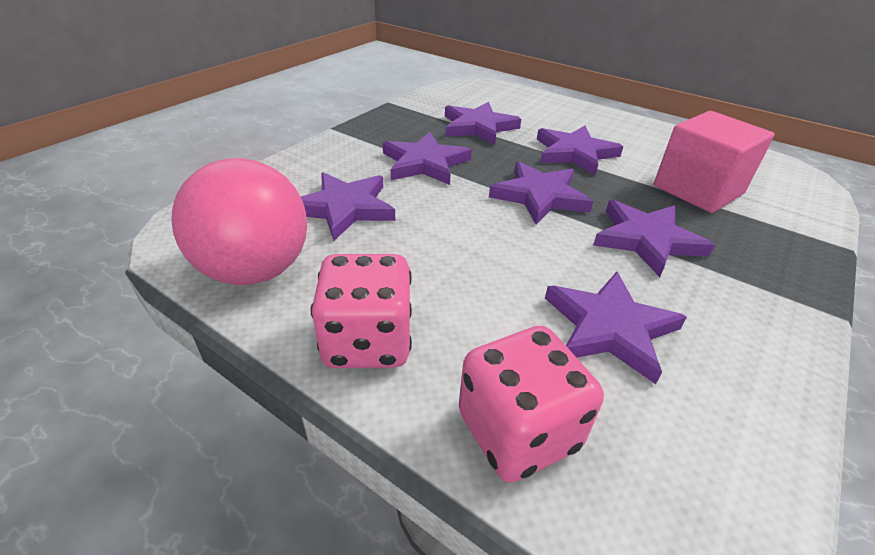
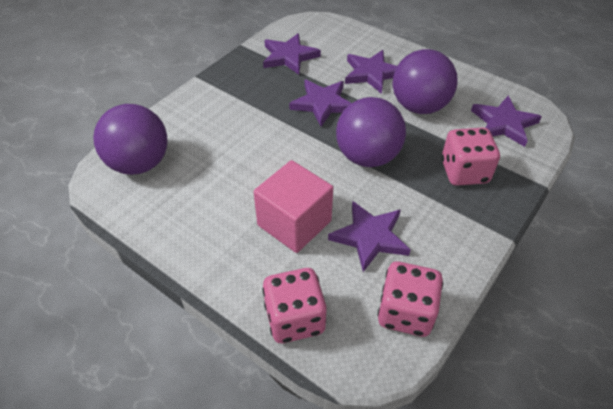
pink ball: 1 -> 0
pink dice: 2 -> 3
purple ball: 0 -> 3
purple star: 7 -> 5

